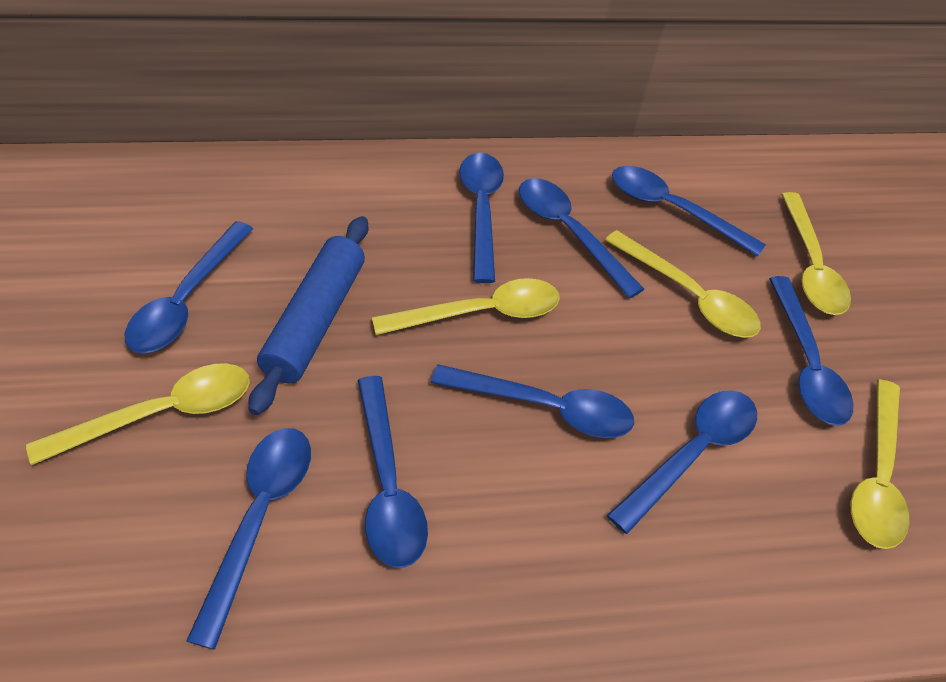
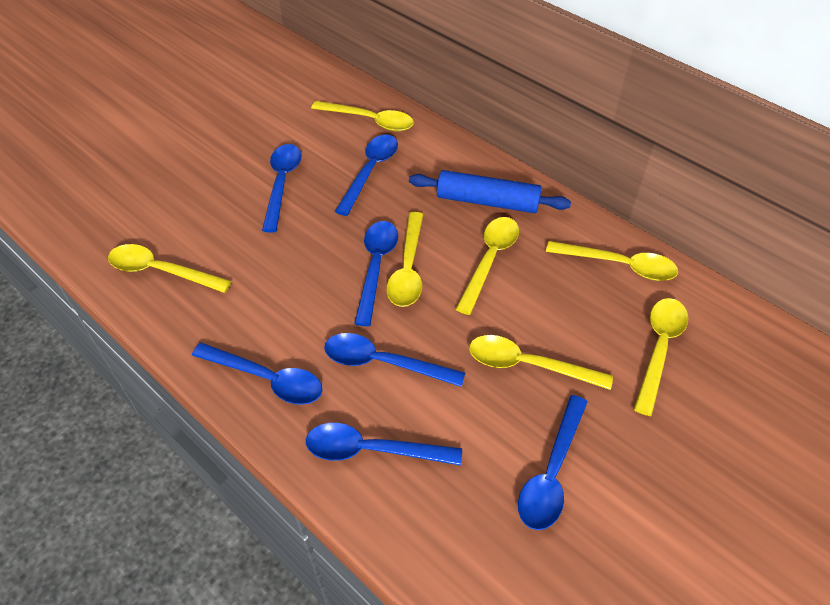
blue spoon: 9 -> 7
yellow spoon: 5 -> 7

